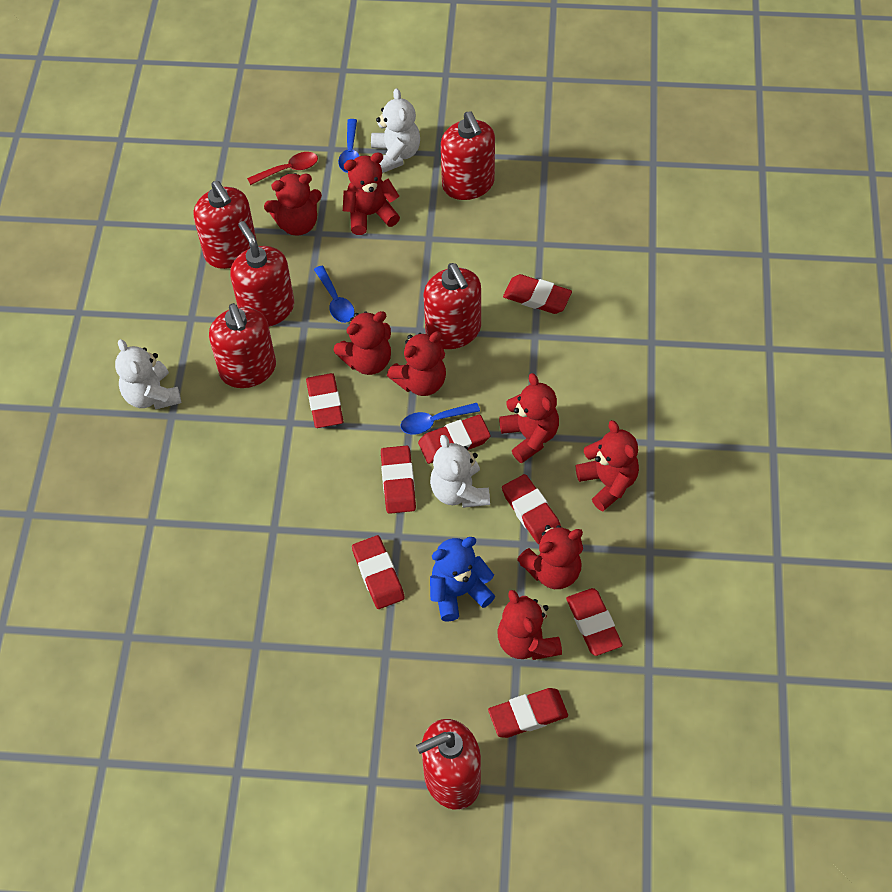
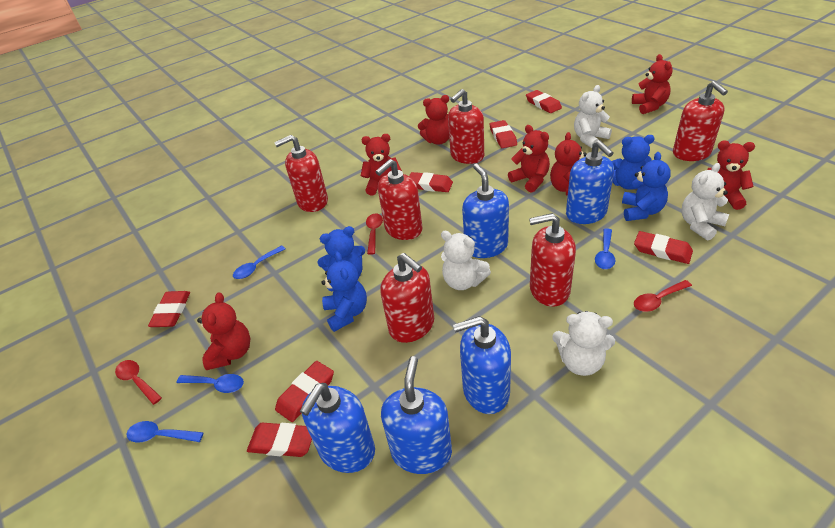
blue soap dispenser: 0 -> 5
blue spoon: 3 -> 4
blue teddy bear: 1 -> 4
red eraser: 8 -> 7
red spoon: 1 -> 3
red teddy bear: 8 -> 7
white teddy bear: 3 -> 4

